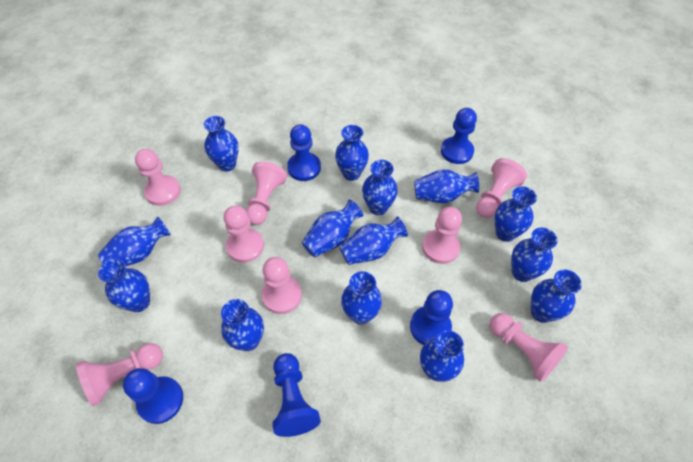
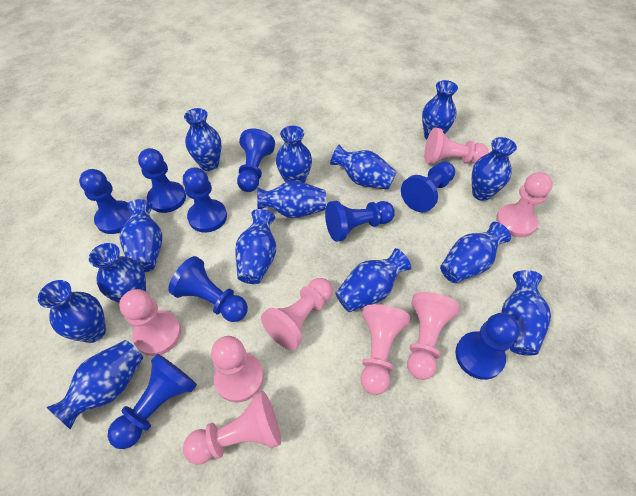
blue pawn: 5 -> 9

